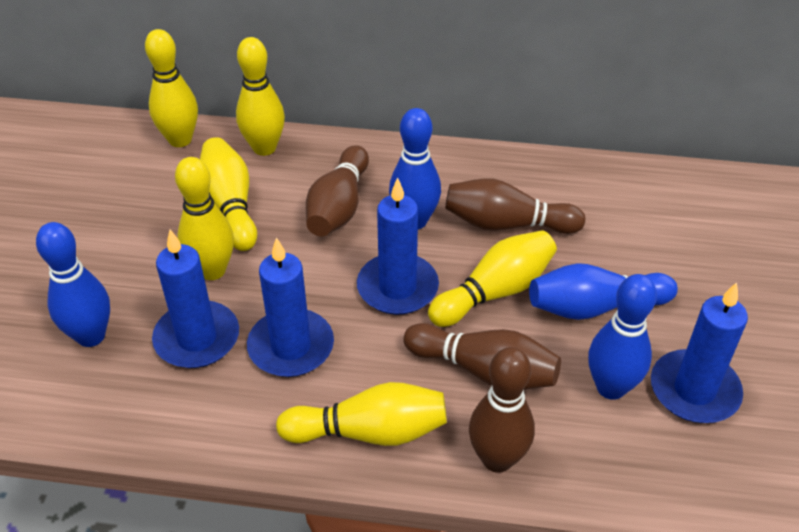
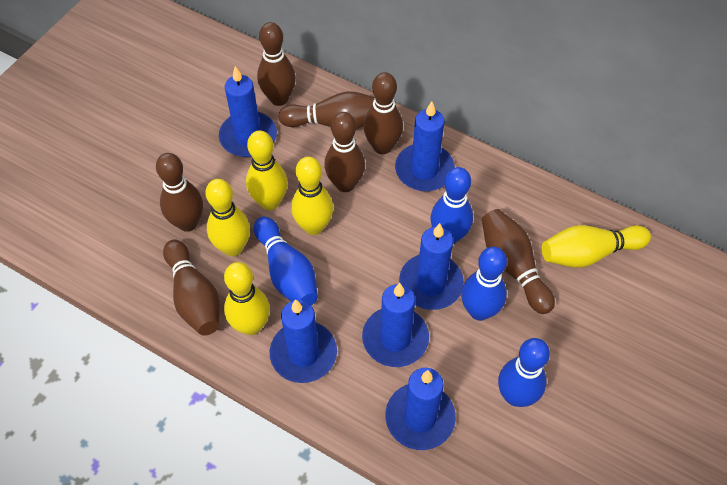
blue candle: 4 -> 6
brown bowling pin: 4 -> 7
yellow bowling pin: 6 -> 5

